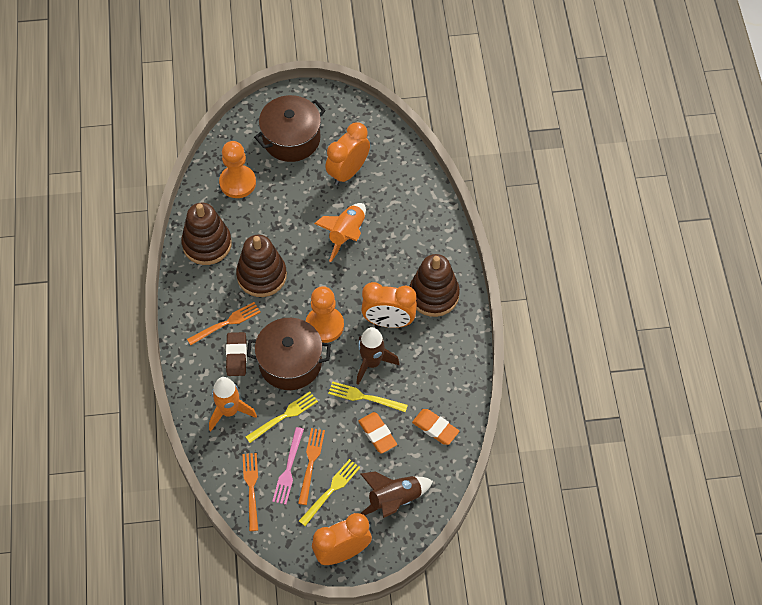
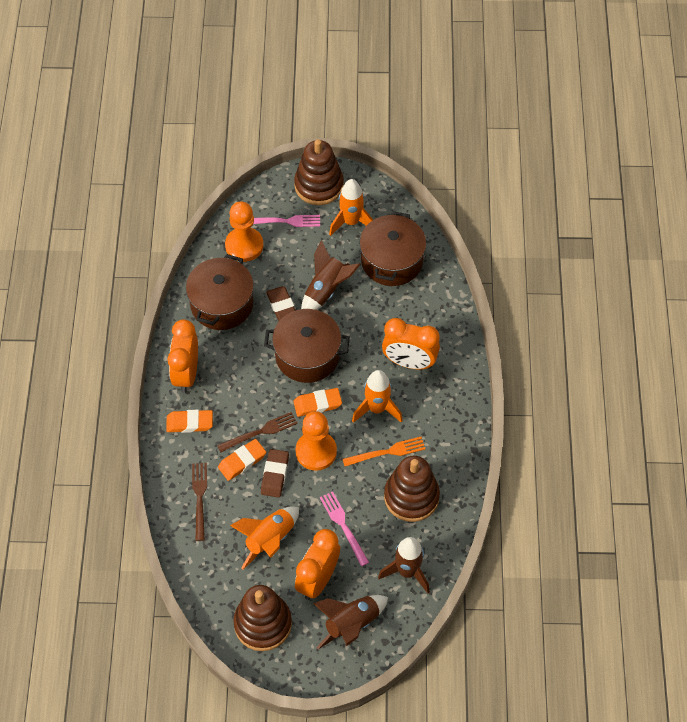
brown eraser: 1 -> 2
brown fork: 0 -> 2
brown pot: 2 -> 3
brown rocket: 2 -> 3
orange eraser: 2 -> 3
orange fork: 3 -> 1
orange rocket: 2 -> 3
pink fork: 1 -> 2
yellow fork: 3 -> 0

